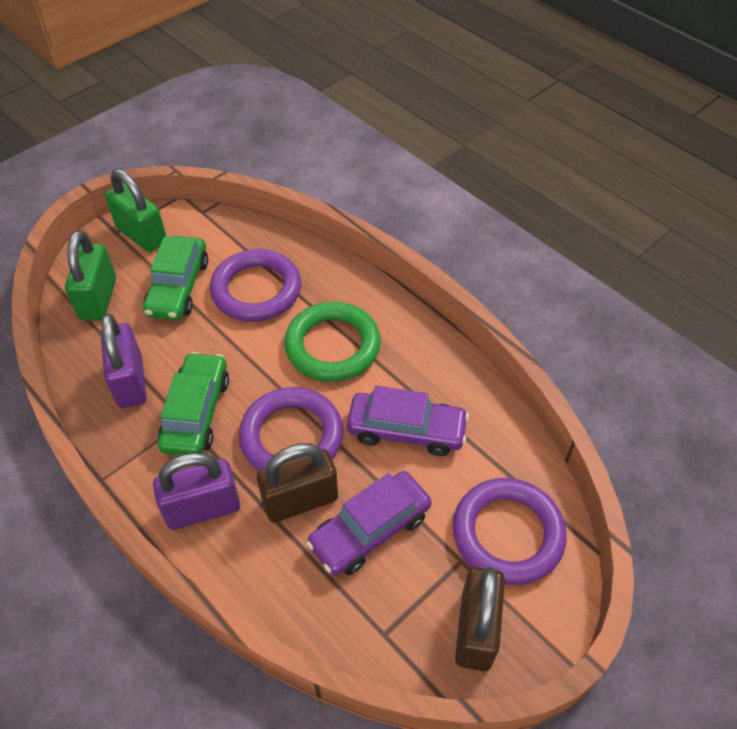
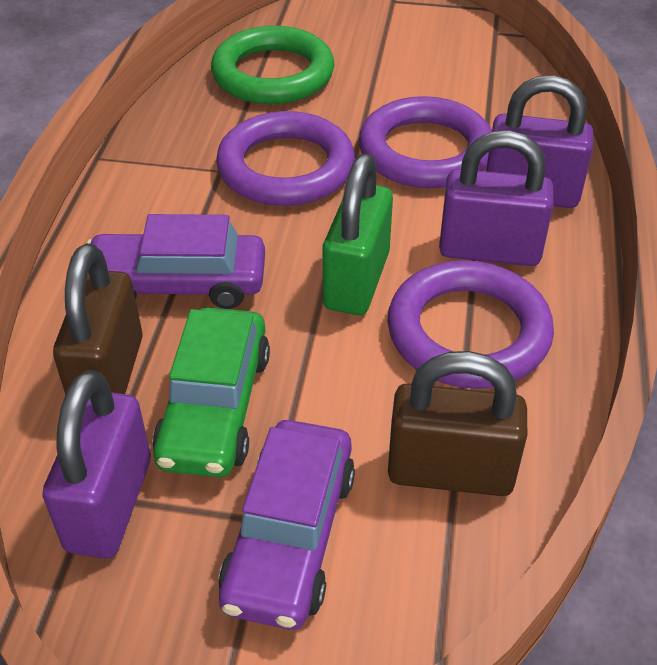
green car: 2 -> 1
green padlock: 2 -> 1
purple padlock: 2 -> 3

